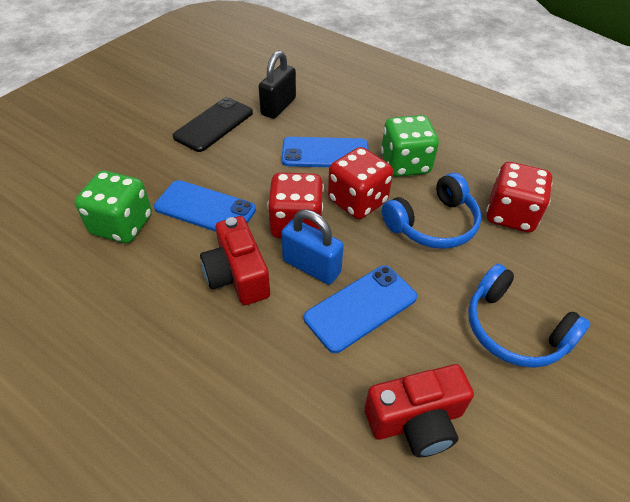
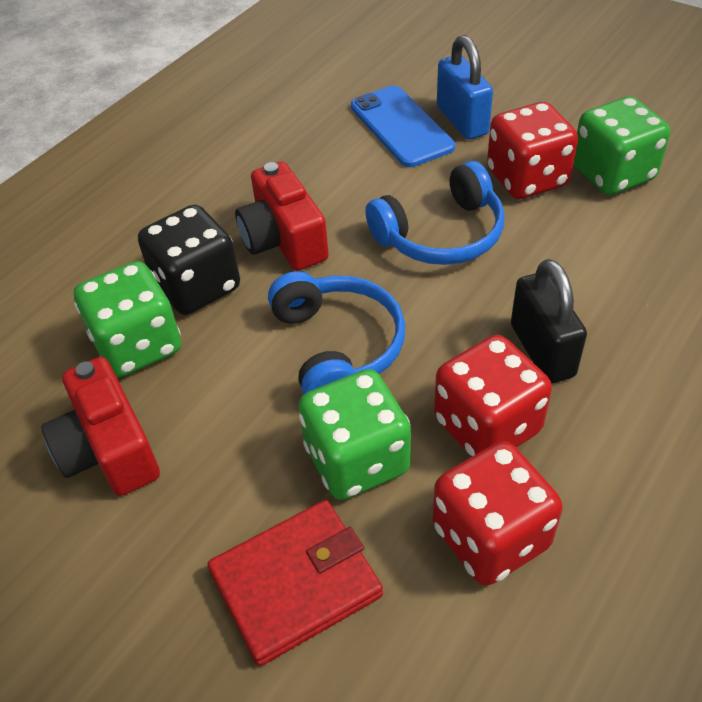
black dice: 0 -> 1
black phone: 1 -> 0
blue phone: 3 -> 1
green dice: 2 -> 3
red wallet: 0 -> 1

